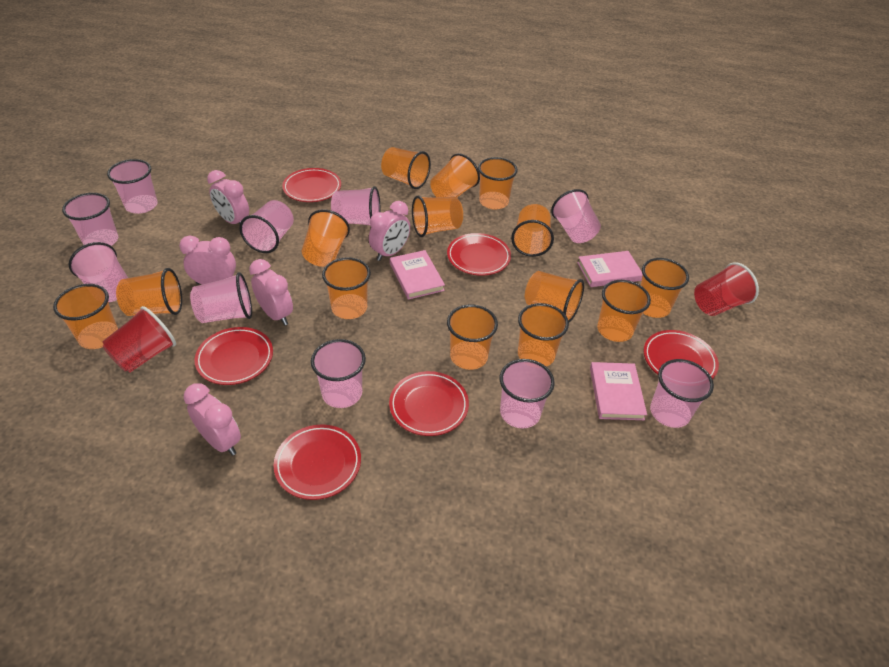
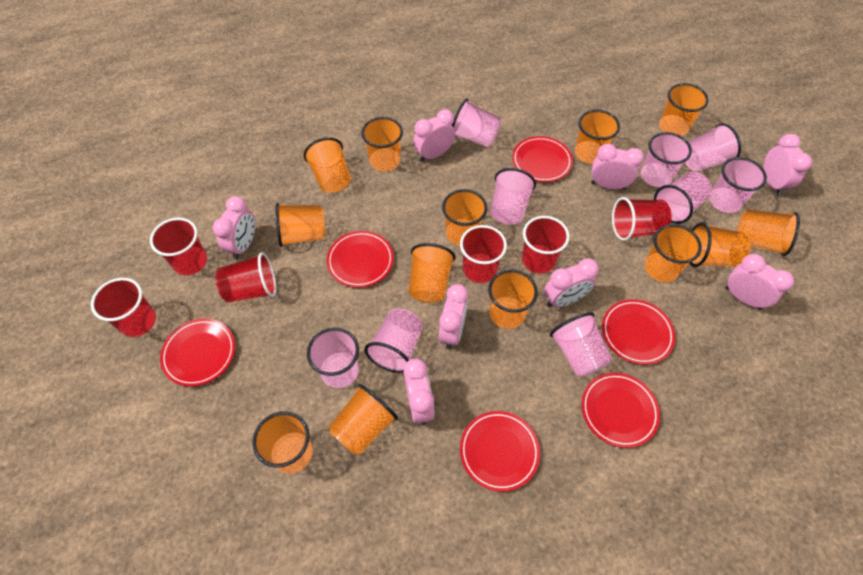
orange cup: 14 -> 13
pink book: 3 -> 0
pink clock: 5 -> 8
pink cup: 10 -> 9
red cup: 2 -> 6

